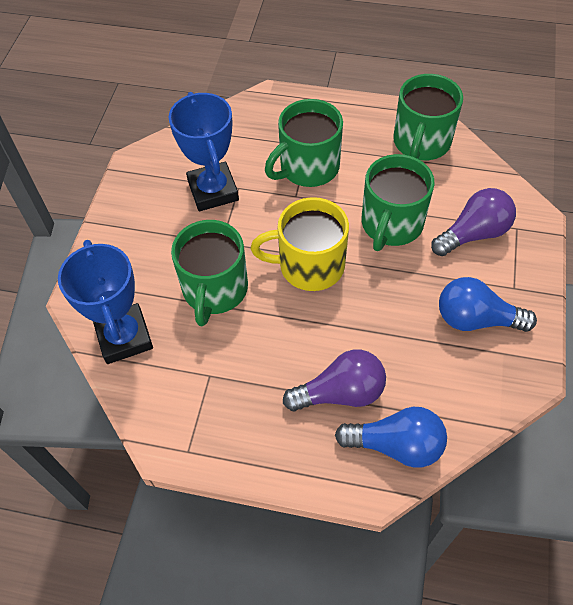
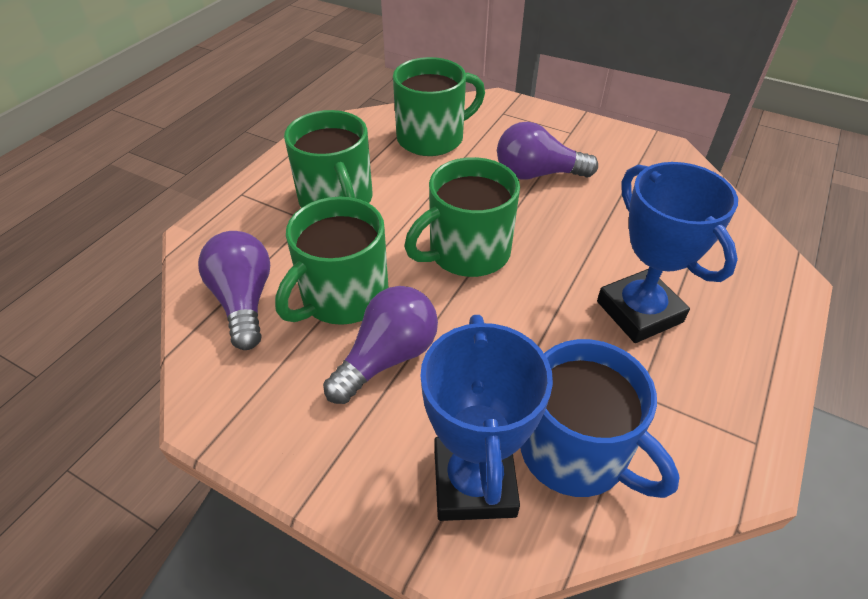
blue light bulb: 2 -> 0
blue mug: 0 -> 1
purple light bulb: 2 -> 3
yellow mug: 1 -> 0

